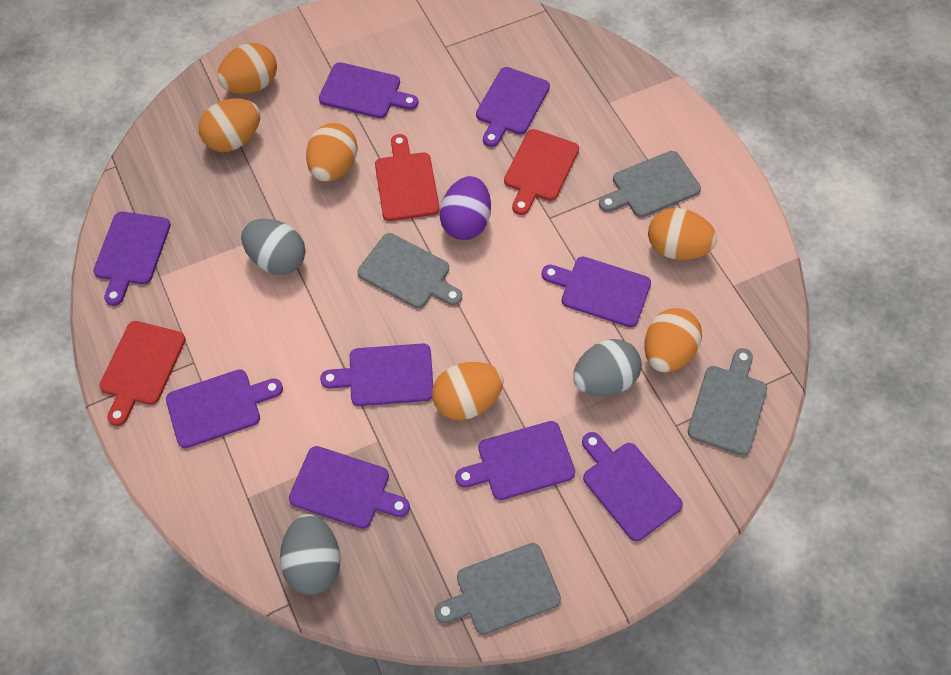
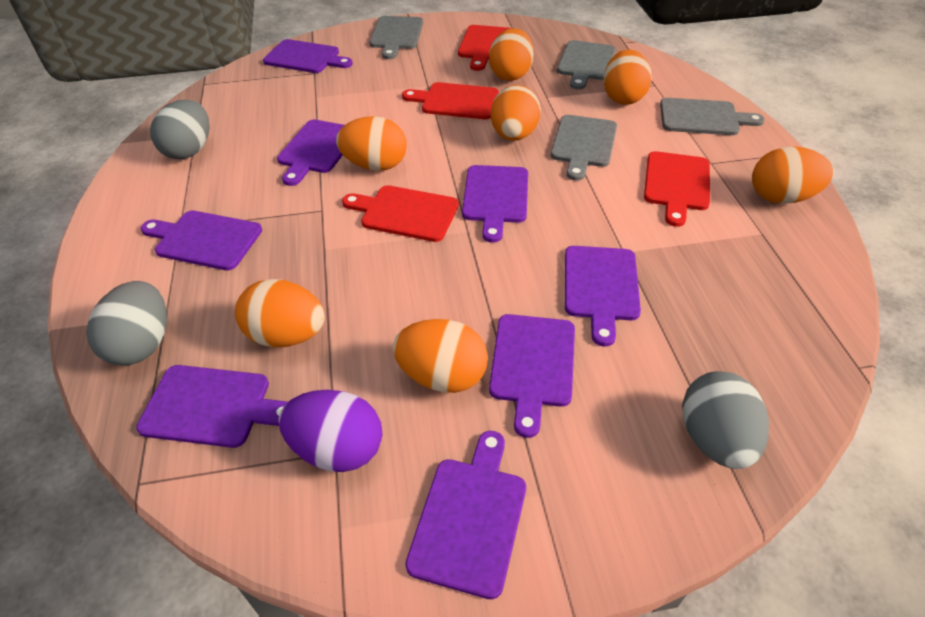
orange egg: 6 -> 7
purple cutting board: 9 -> 8
red cutting board: 3 -> 4

